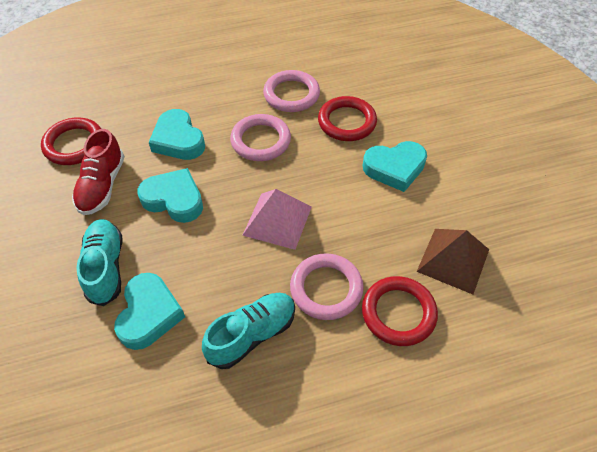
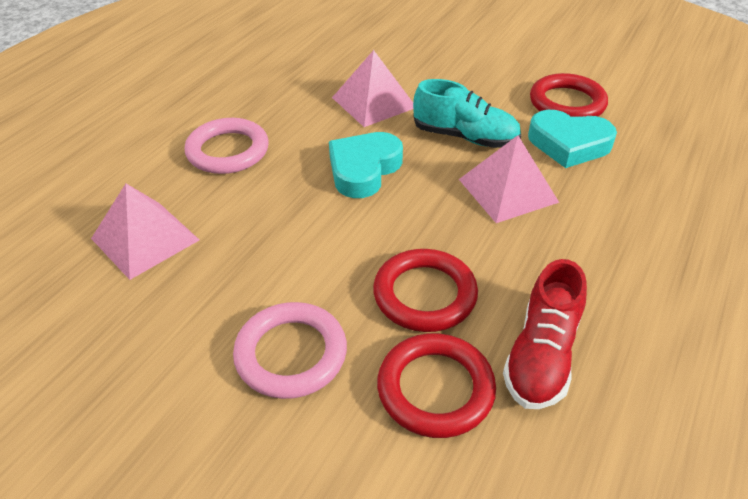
brown pyramid: 1 -> 0
pink pyramid: 1 -> 3
pink ring: 3 -> 2
turquoise heart: 4 -> 2
turquoise shoe: 2 -> 1

